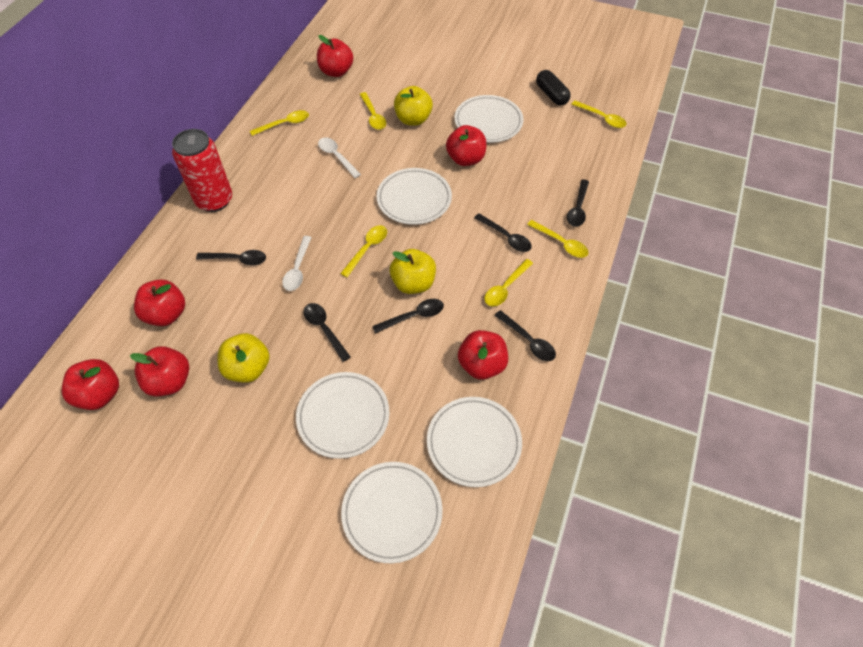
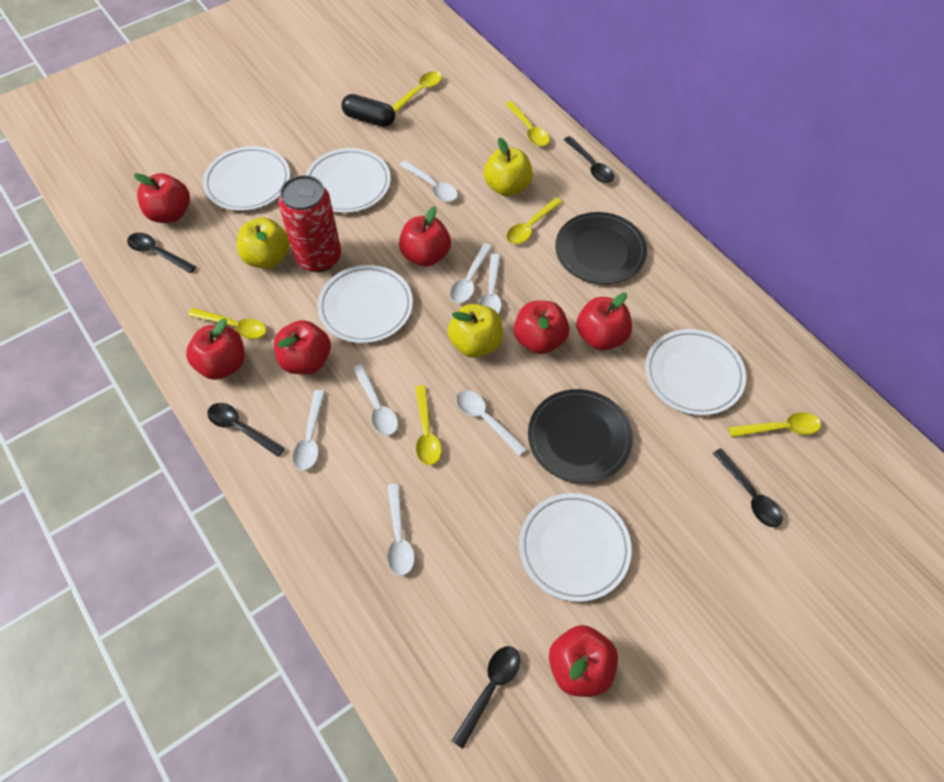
black plate: 0 -> 2
black spoon: 6 -> 5
red apple: 6 -> 7
white spoon: 2 -> 7

